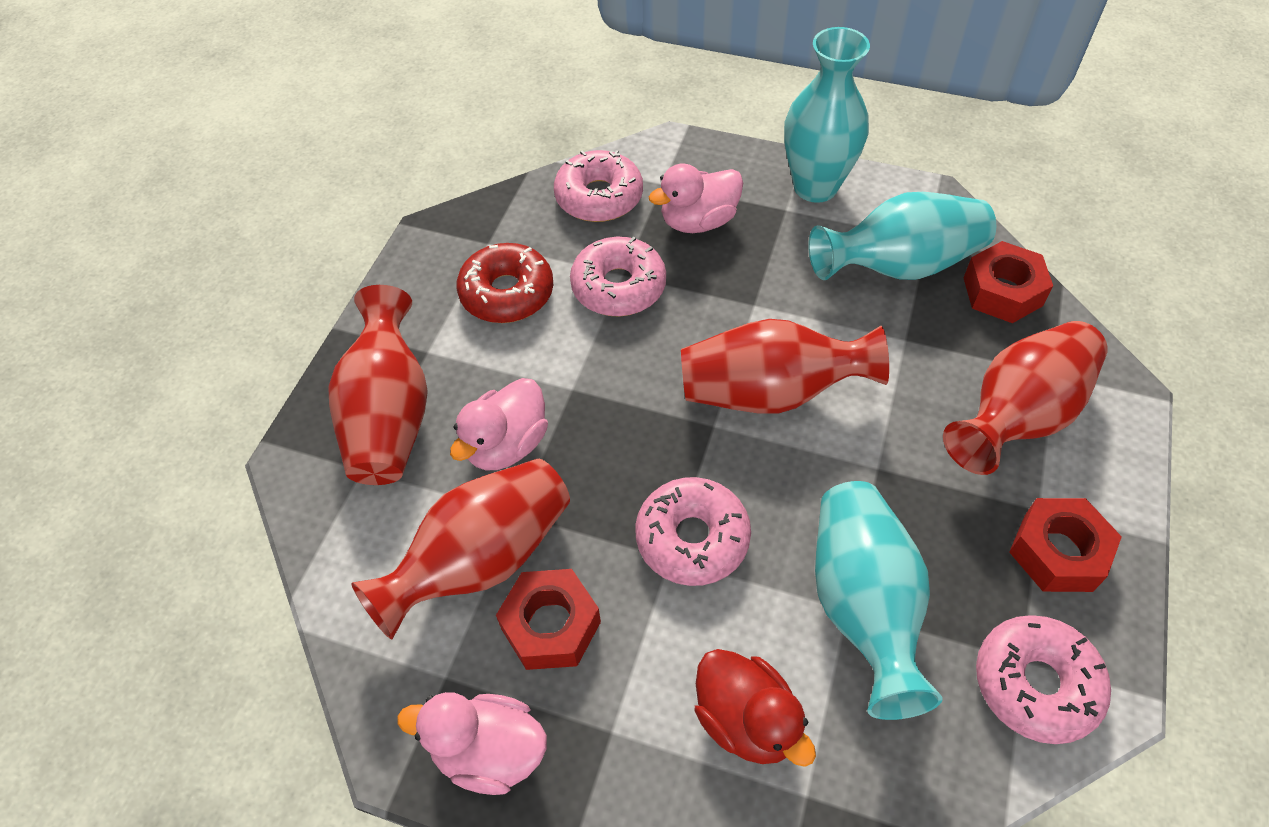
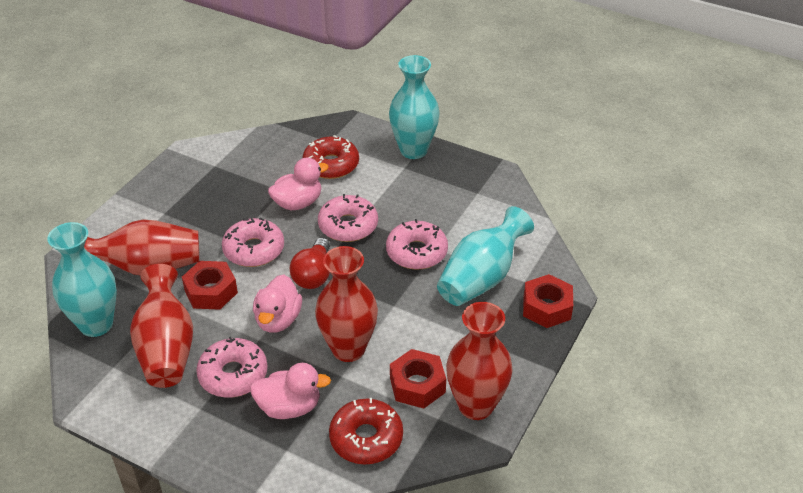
red donut: 1 -> 2
red duck: 1 -> 0
red light bulb: 0 -> 1

